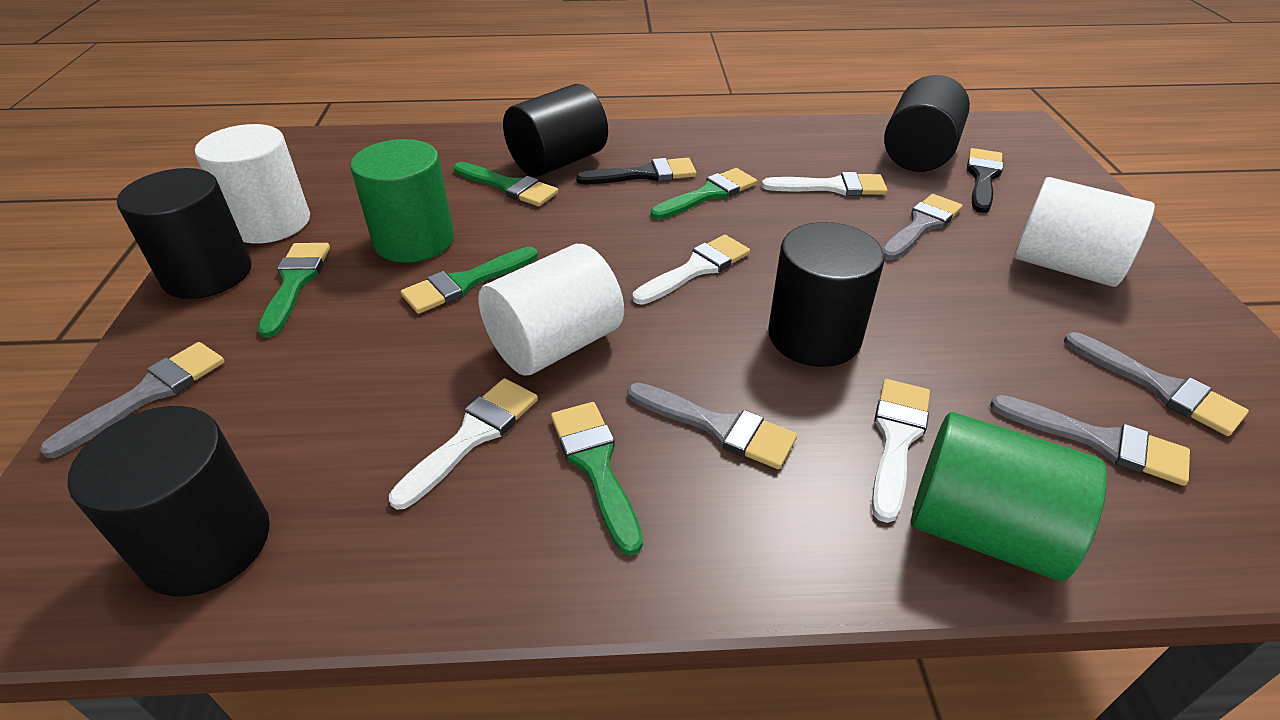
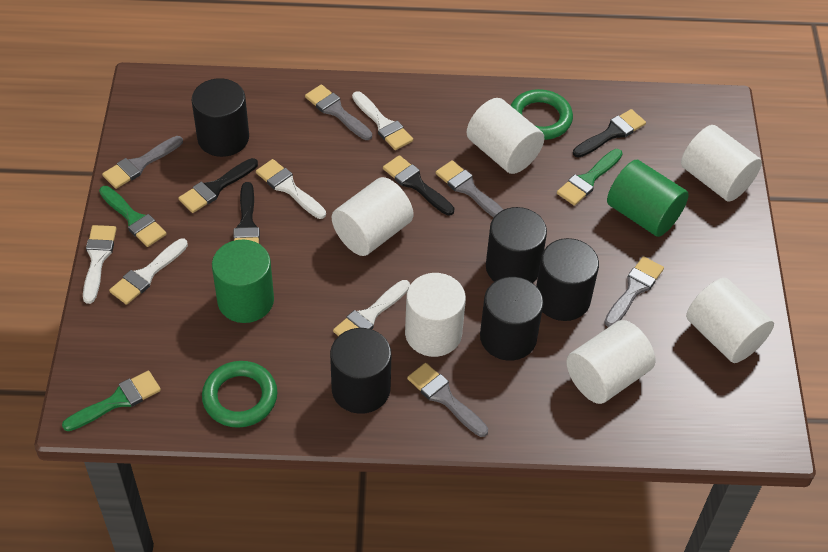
black brush: 2 -> 4
green brush: 5 -> 3
green ring: 0 -> 2
white brush: 4 -> 5
white cylinder: 3 -> 6

